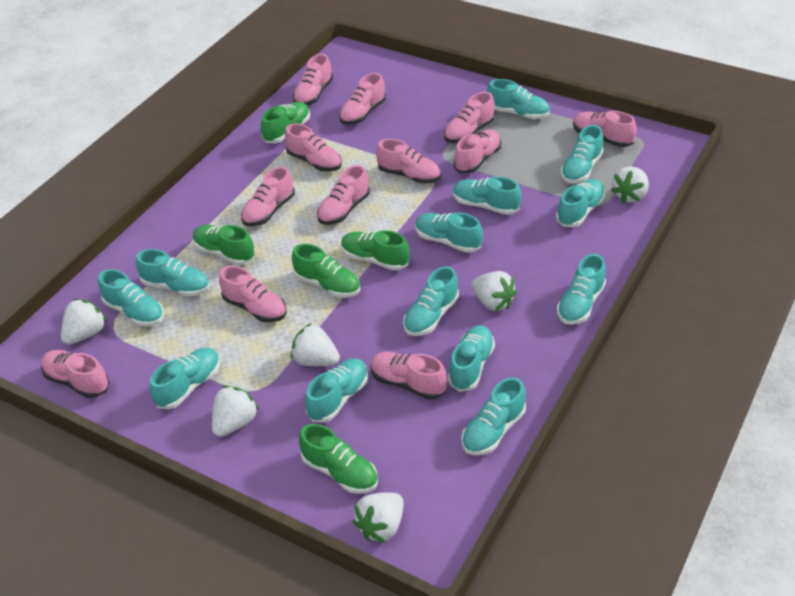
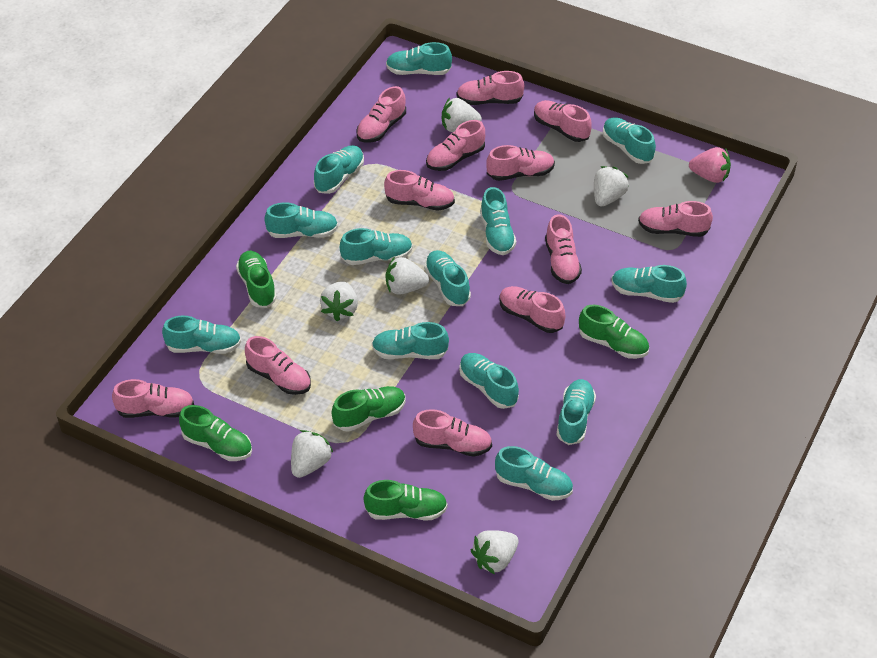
pink strawberry: 0 -> 1

